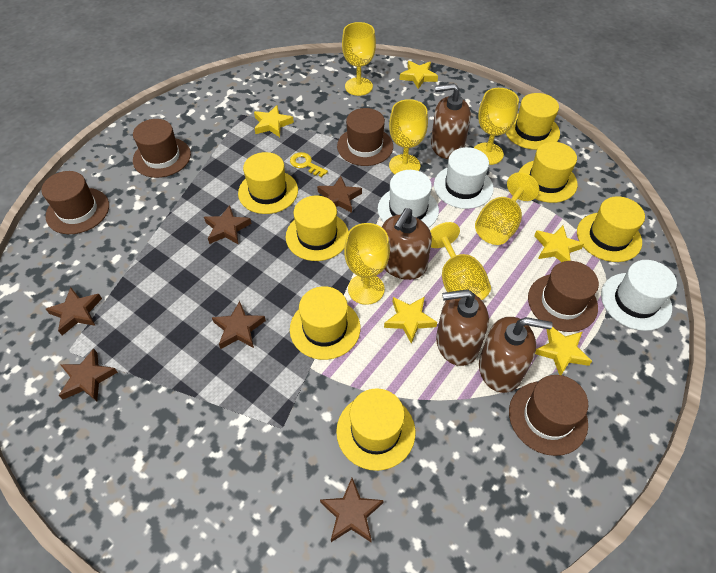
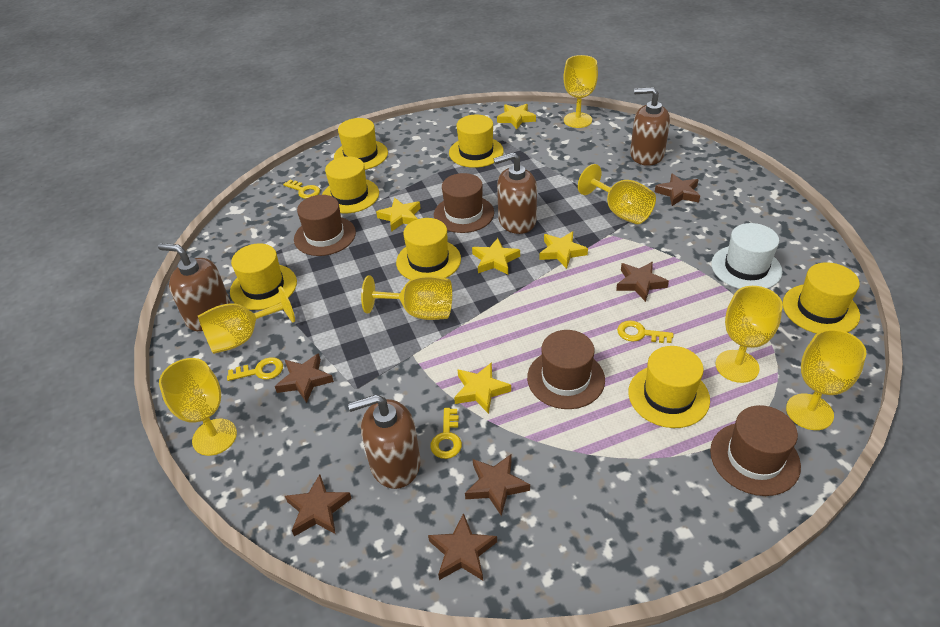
brown hat: 5 -> 4
white hat: 3 -> 1
yellow goblet: 6 -> 7
yellow key: 1 -> 4

